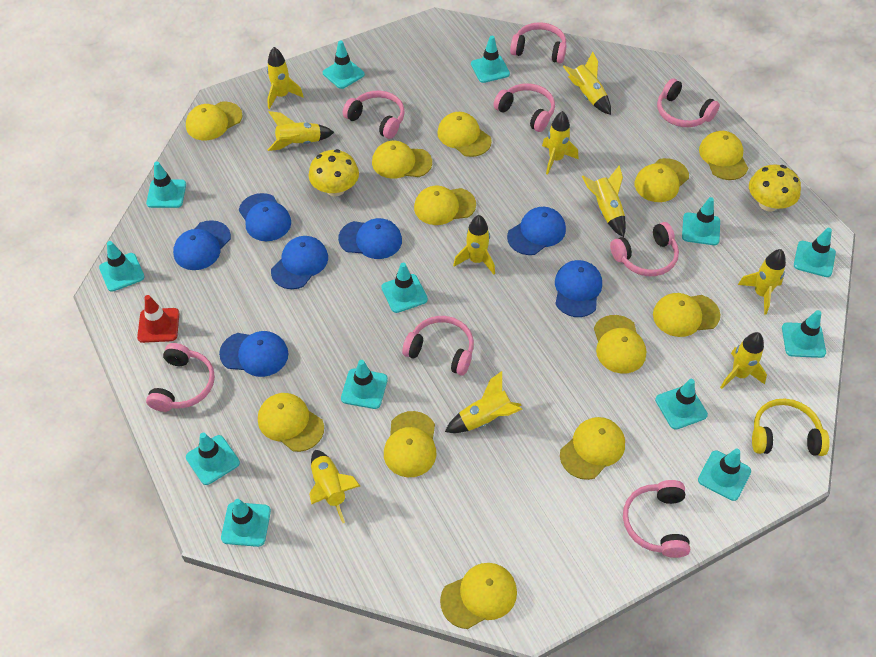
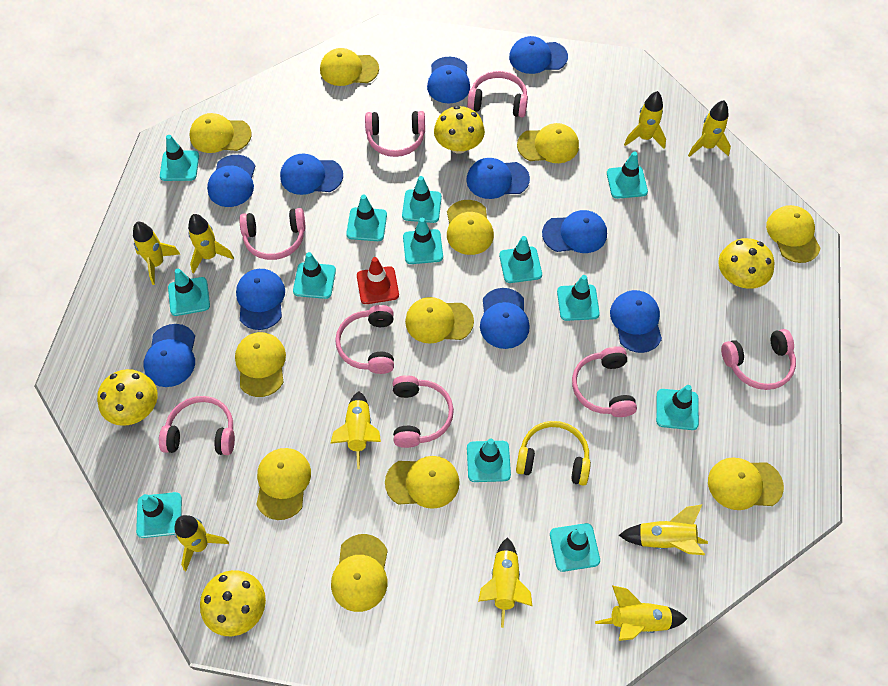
blue cap: 7 -> 10
yellow cap: 12 -> 11
yellow mushroom: 2 -> 4
yellow rocket: 10 -> 9

